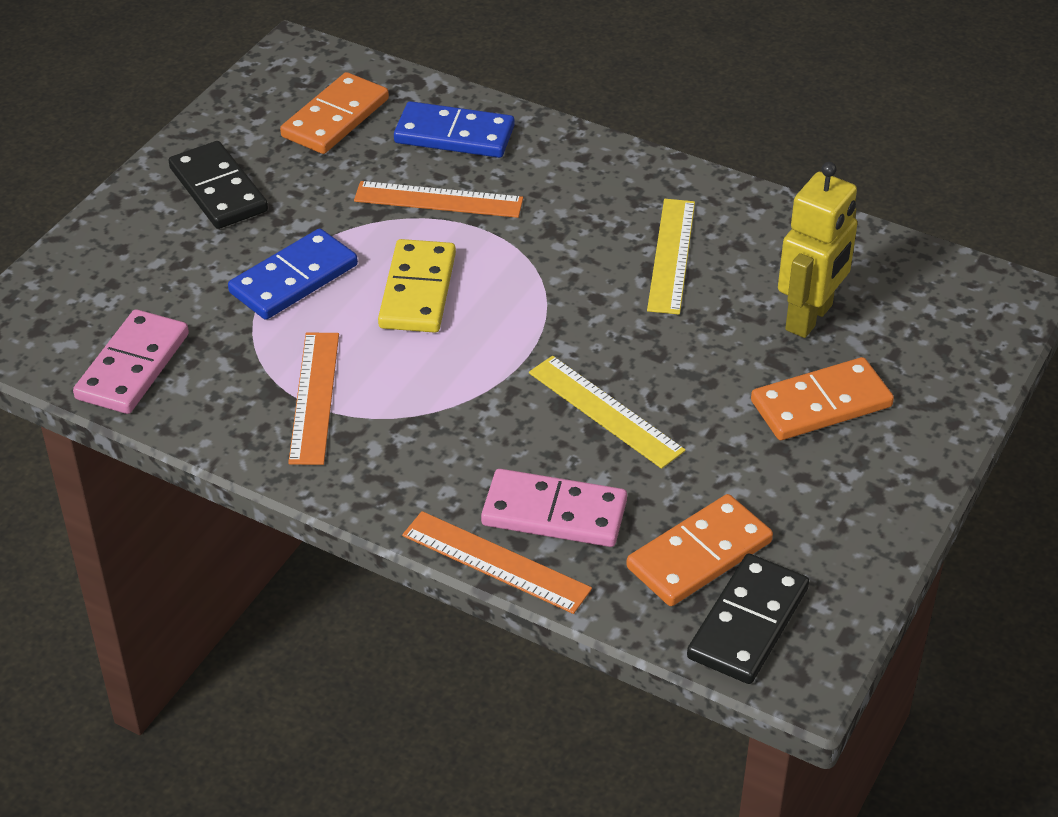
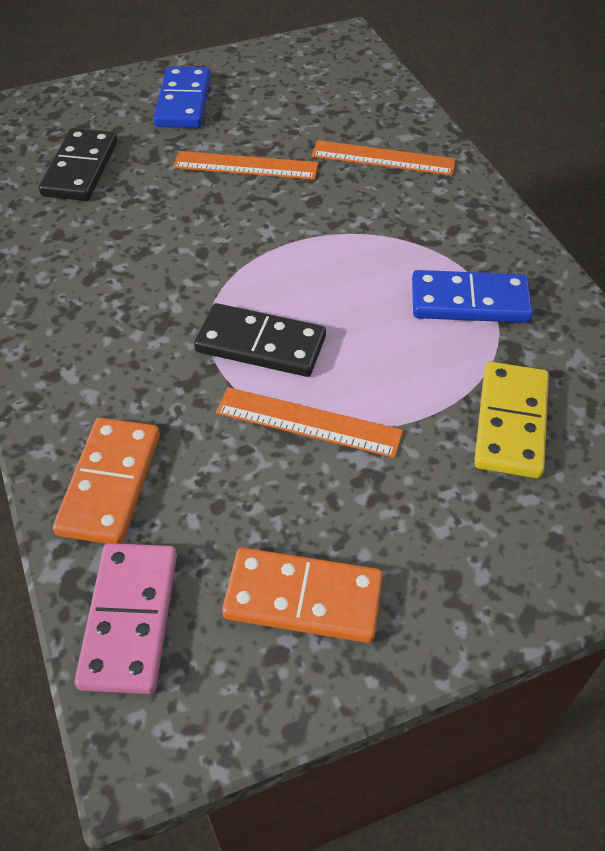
orange domino: 3 -> 2
pink domino: 2 -> 1
yellow robot: 1 -> 0
yellow ruler: 2 -> 0

